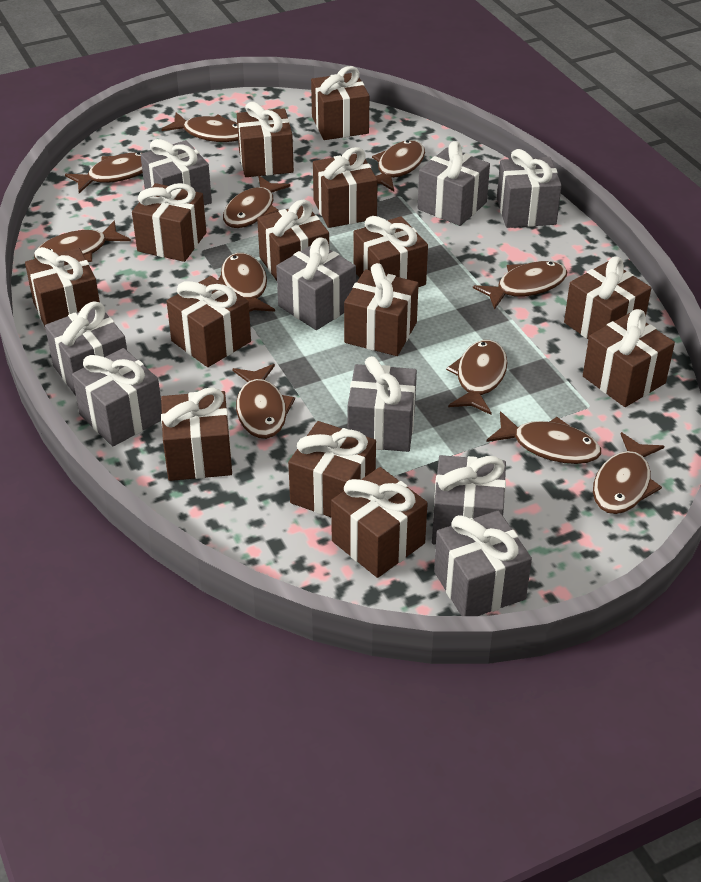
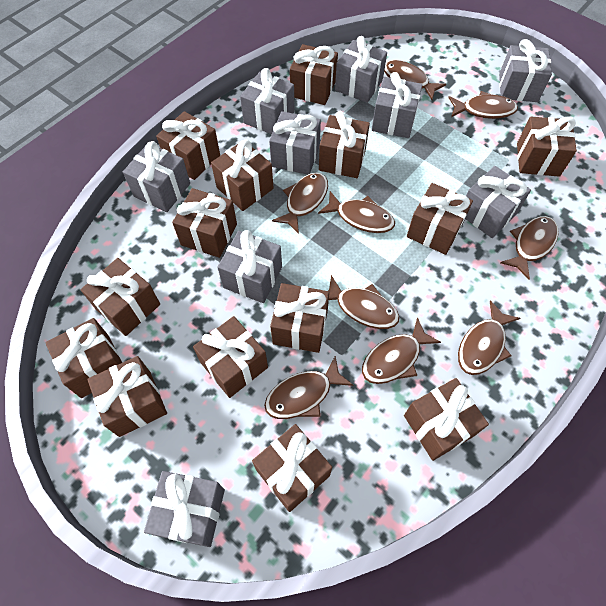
brown fish: 11 -> 9

